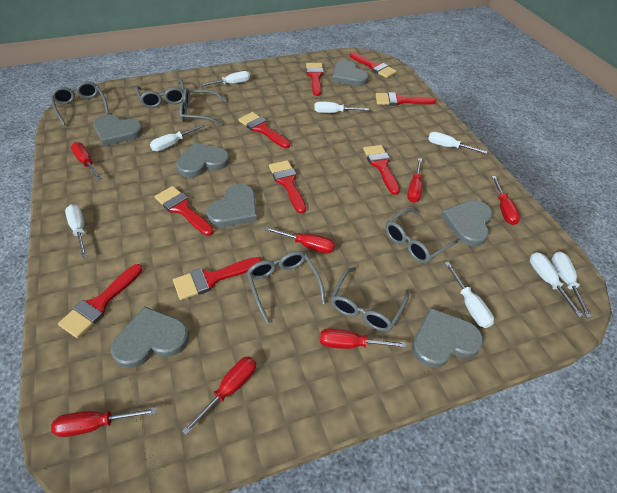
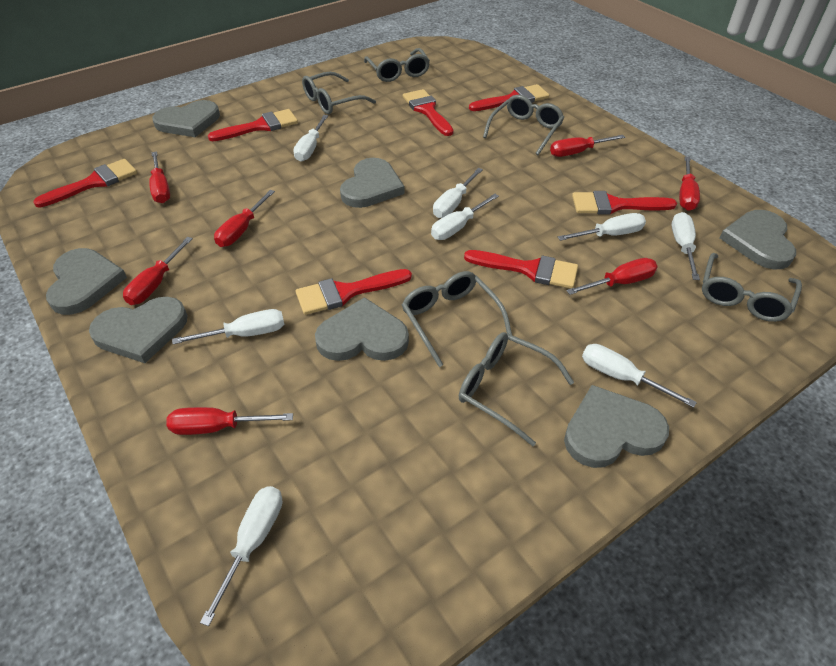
red brush: 9 -> 7

